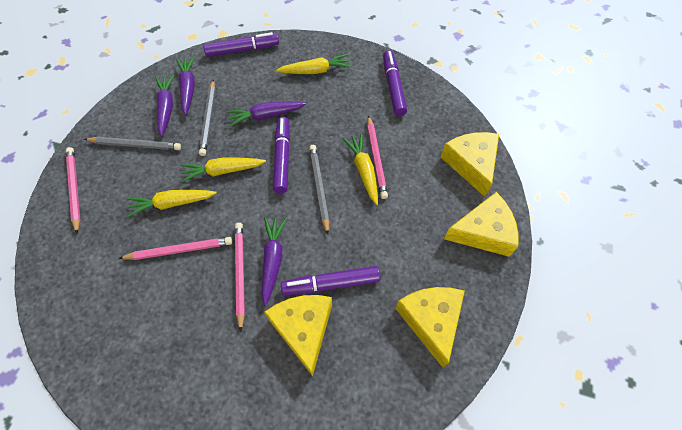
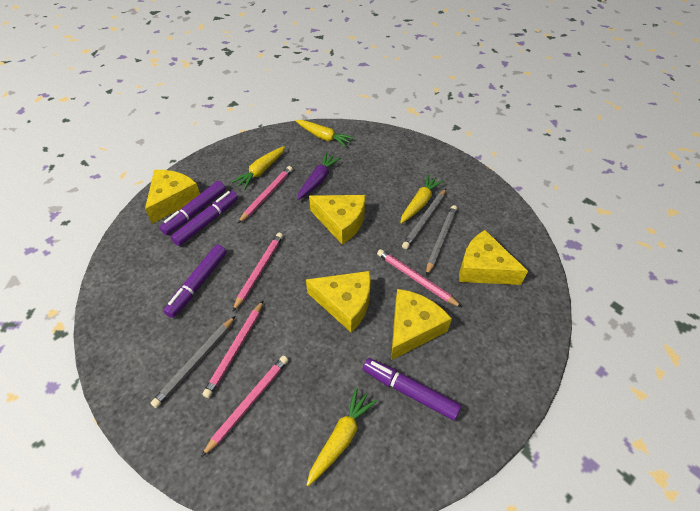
pink pencil: 4 -> 5
purple carrot: 4 -> 1
yellow cheese: 4 -> 5

